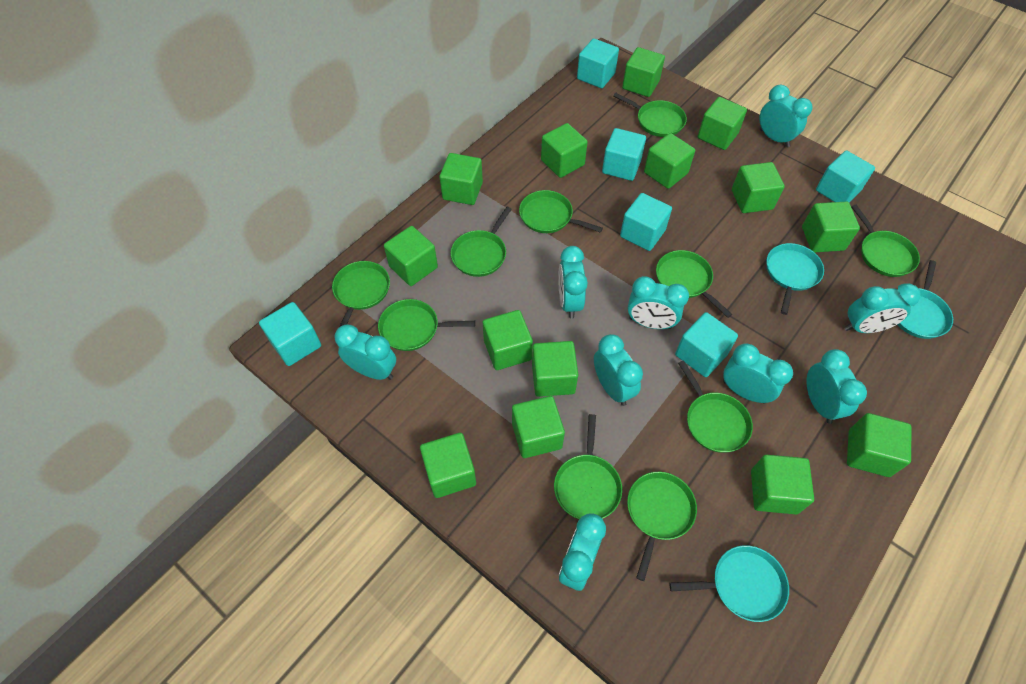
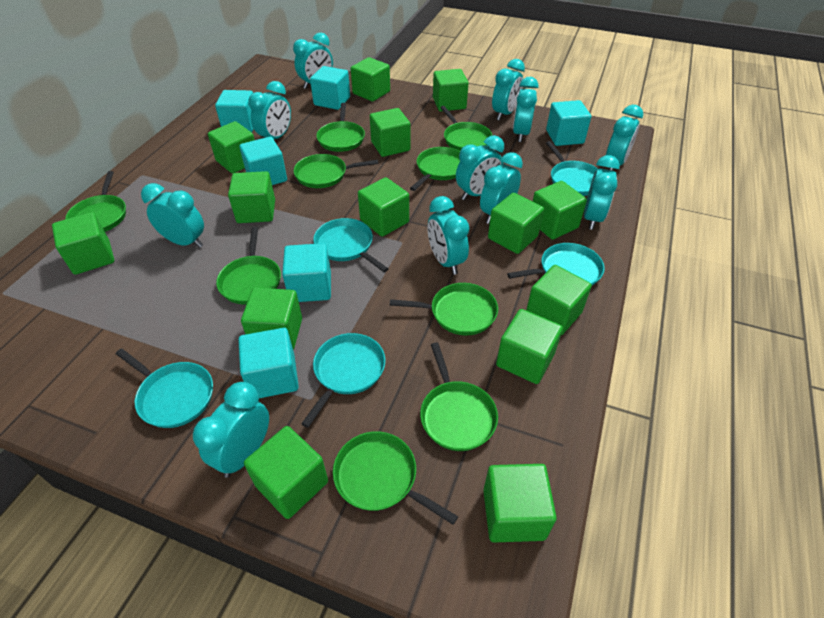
green pan: 10 -> 9
turquoise clock: 9 -> 11
turquoise pan: 3 -> 5

